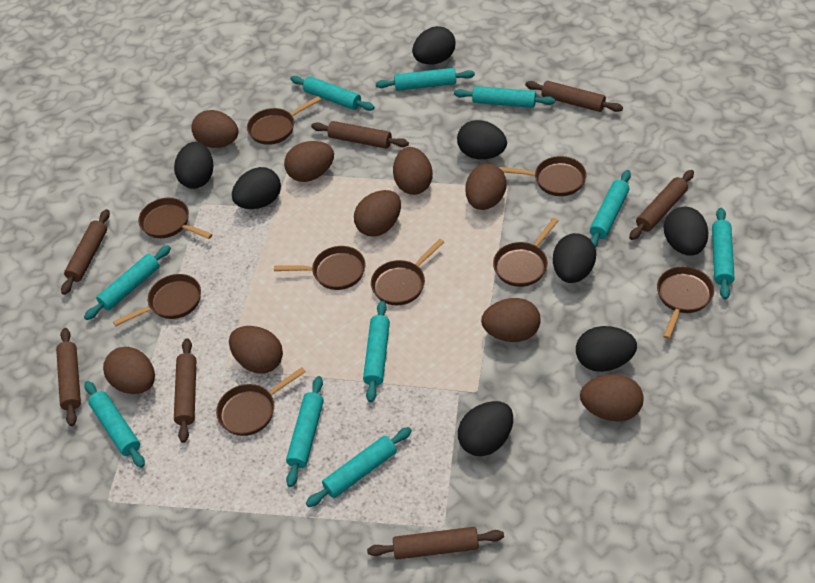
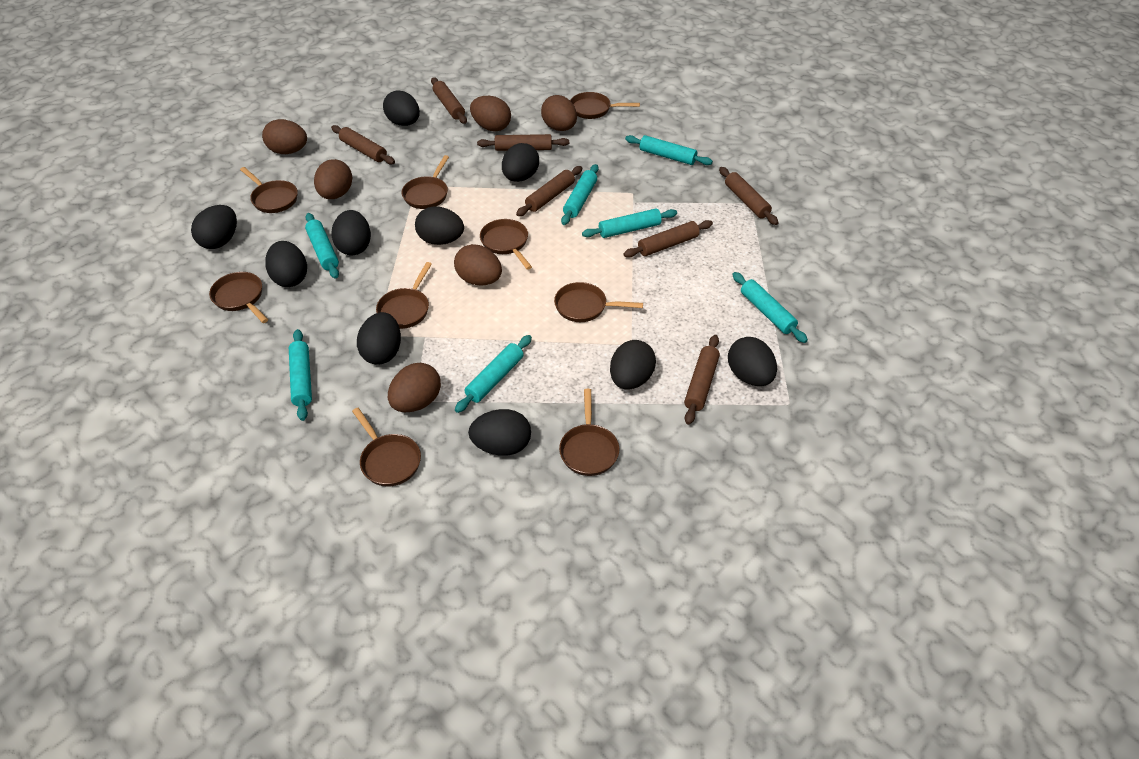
black egg: 8 -> 10
brown egg: 9 -> 6
turquoise rolling pin: 10 -> 7

